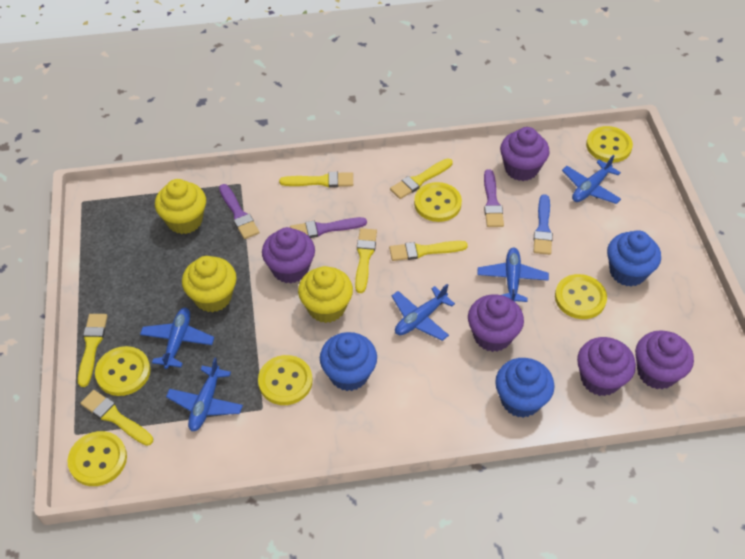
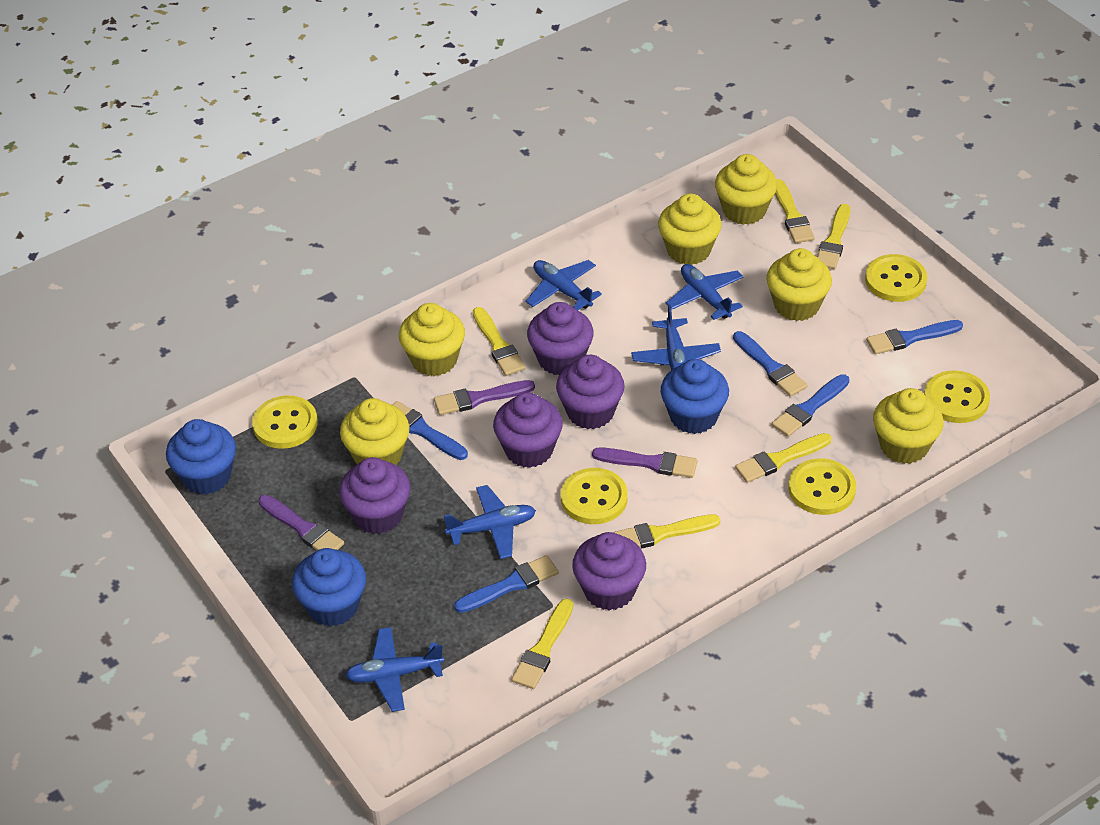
blue brush: 1 -> 5
yellow button: 6 -> 5
yellow cupcake: 3 -> 6

